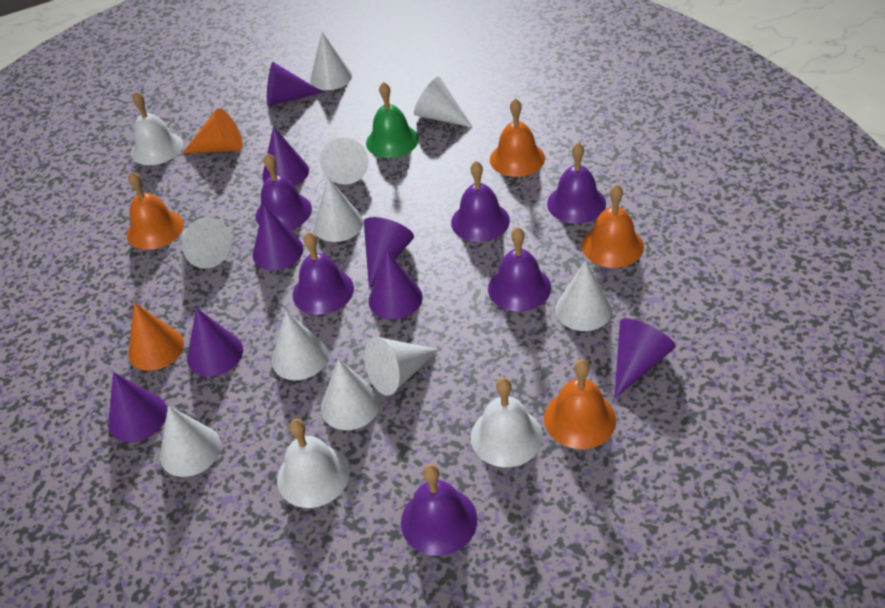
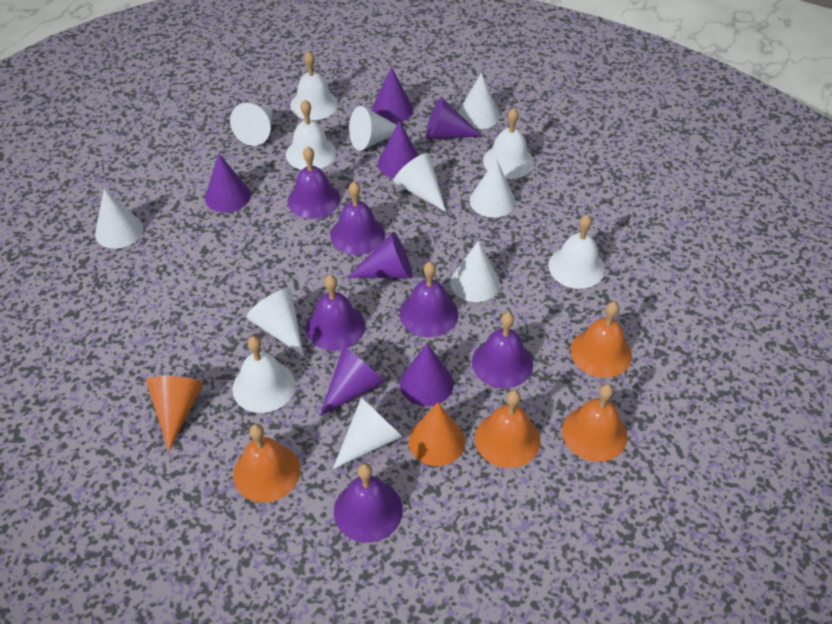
green bell: 1 -> 0
purple cone: 8 -> 7
white bell: 3 -> 5
white cone: 10 -> 9

